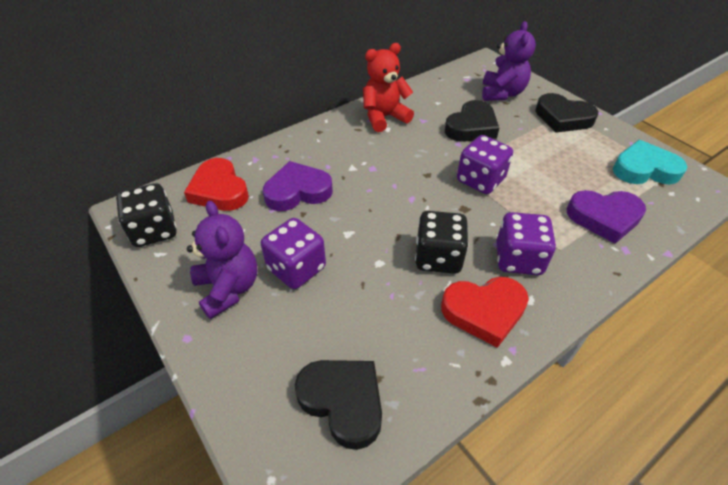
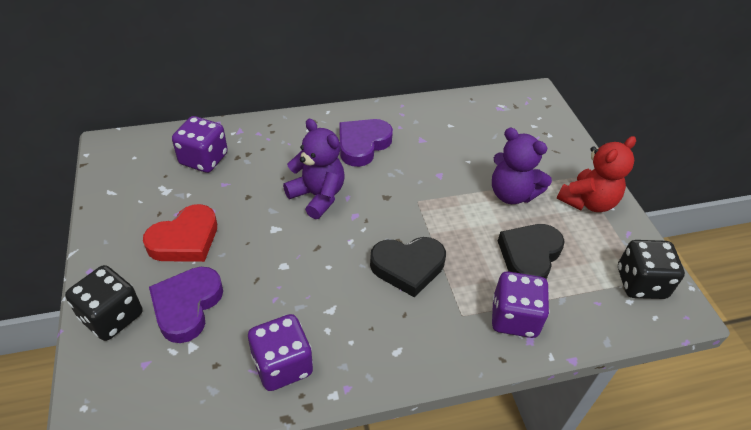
black heart: 3 -> 2
red heart: 2 -> 1
turquoise heart: 1 -> 0

